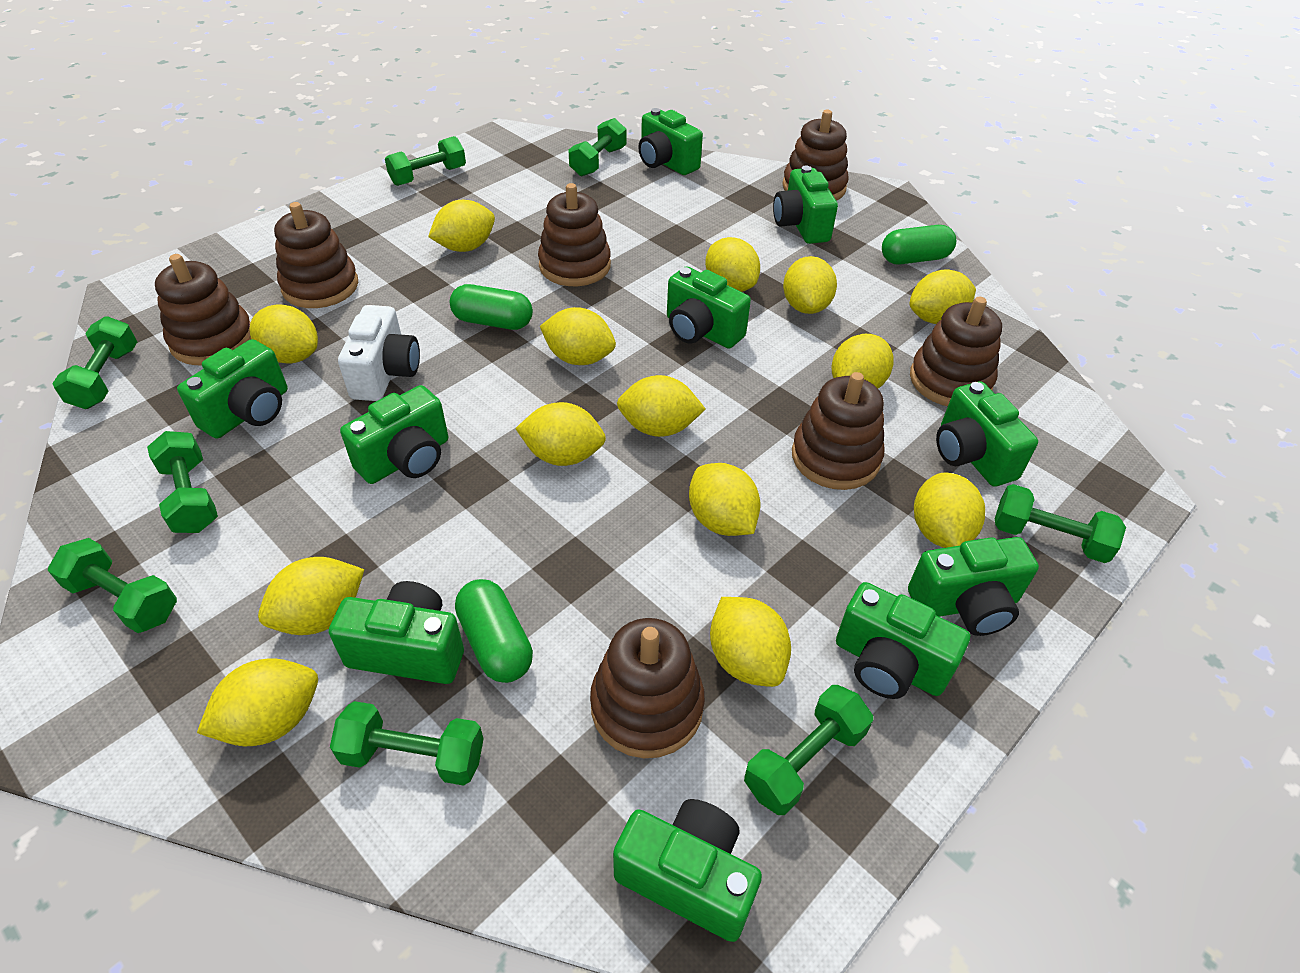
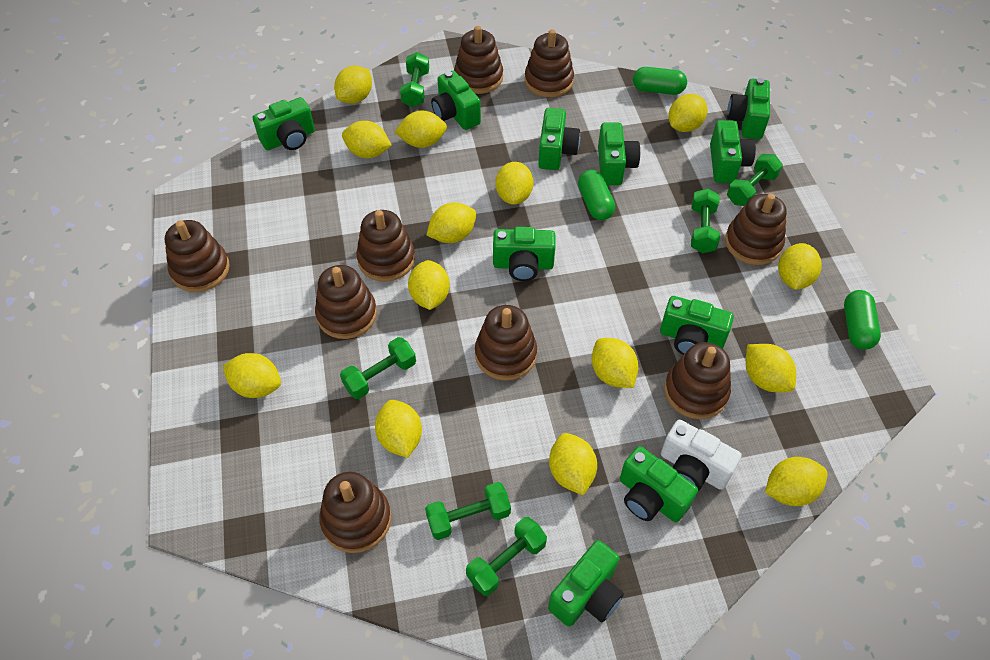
brown stacking toy: 7 -> 9
green dumbbell: 8 -> 6

